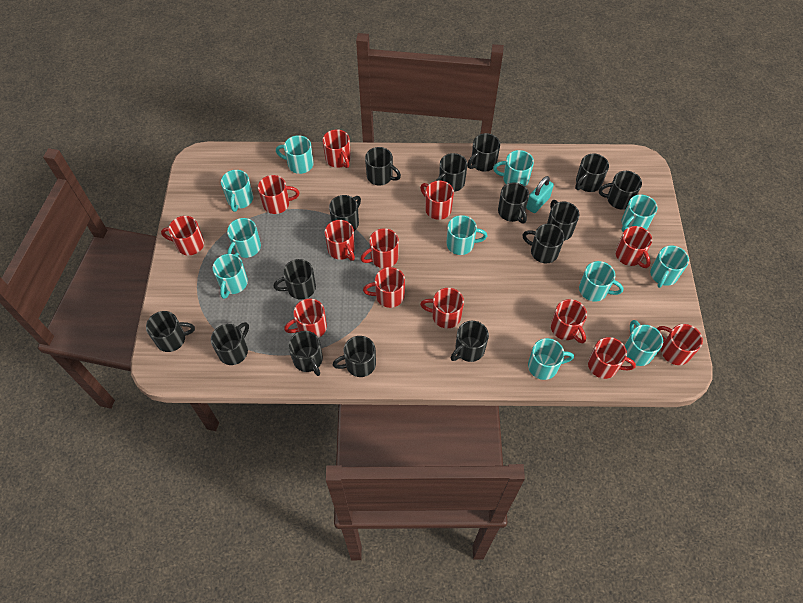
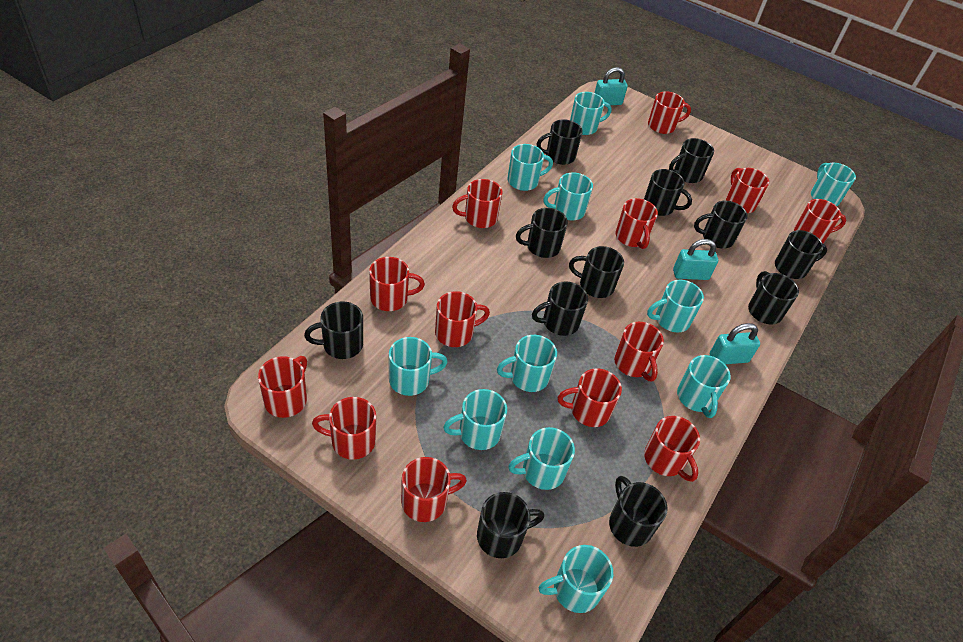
black mug: 15 -> 12
turquoise padlock: 1 -> 3

